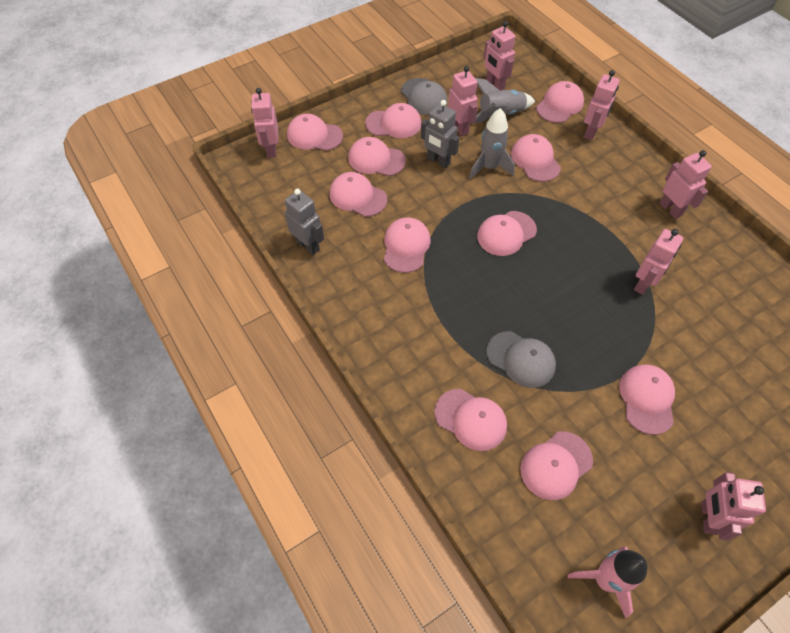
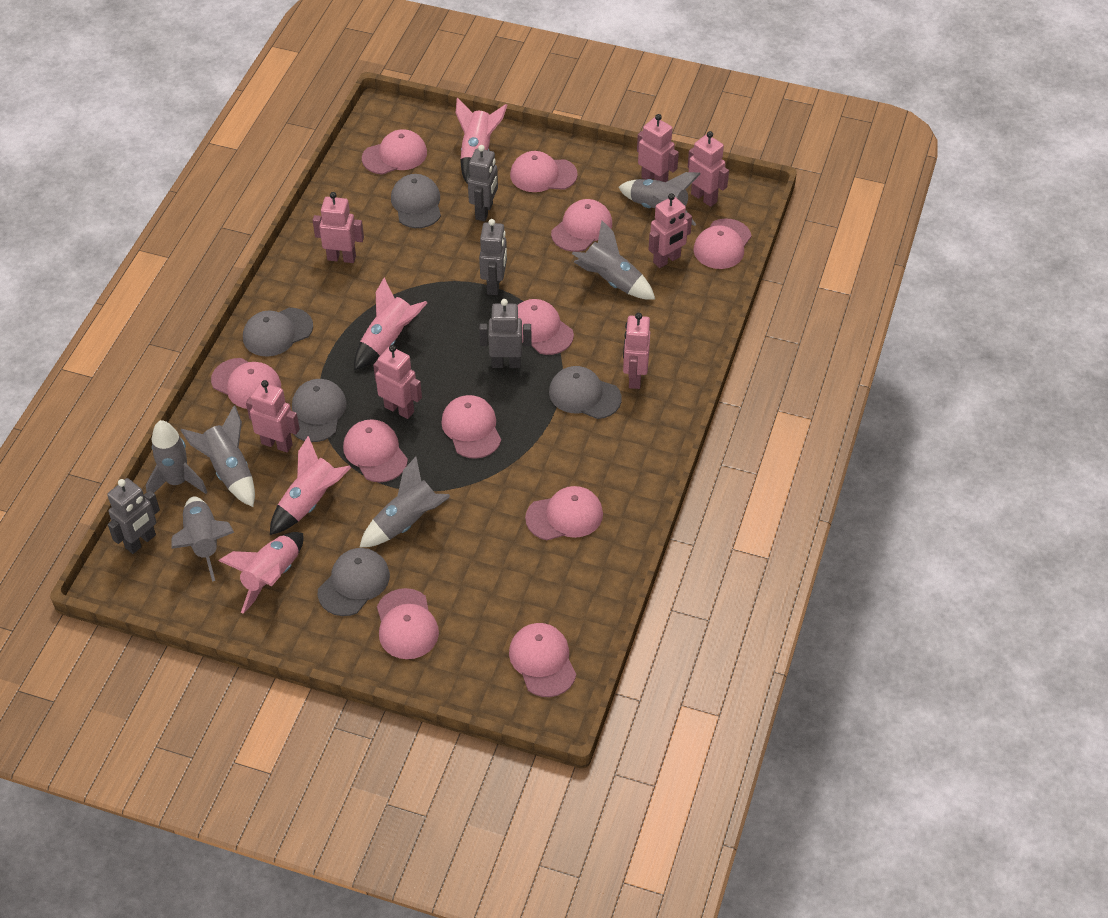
grey cap: 2 -> 5
grey robot: 2 -> 4
grey rocket: 2 -> 6
pink rocket: 1 -> 4

